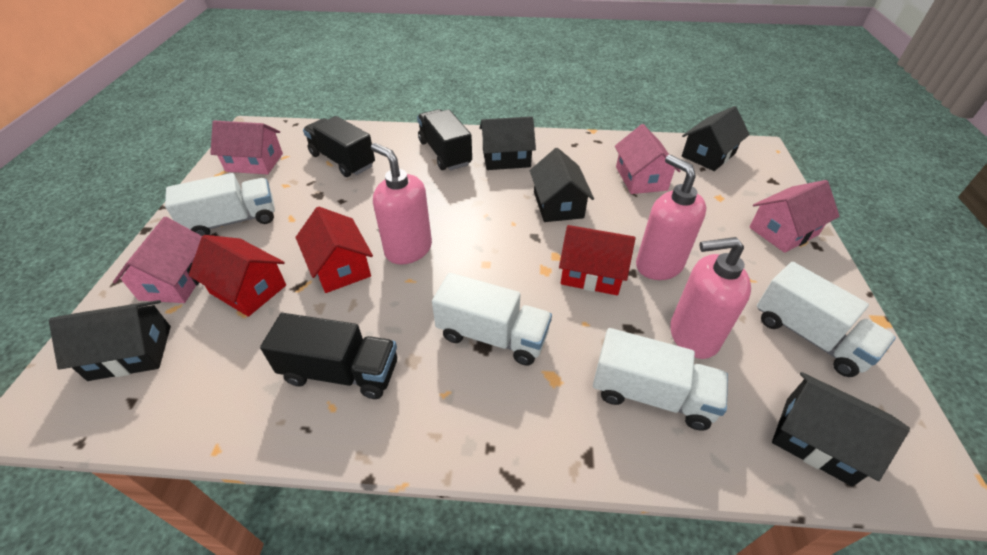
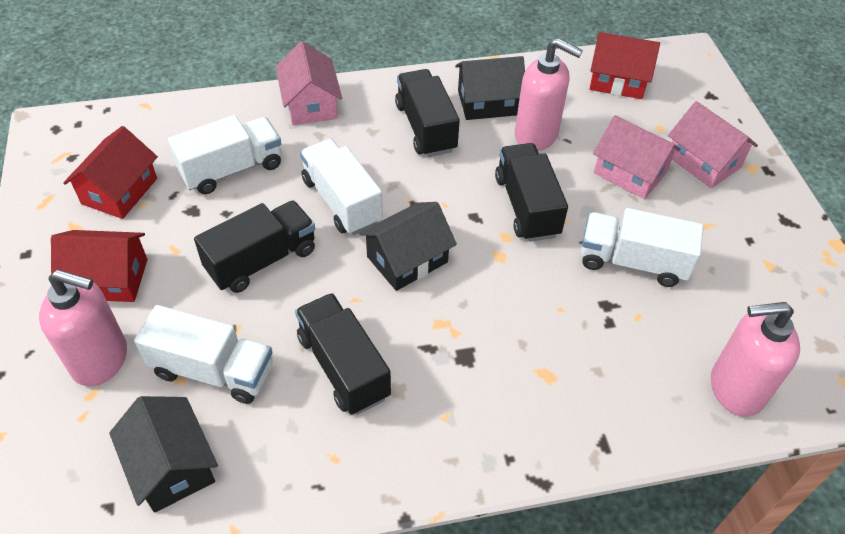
black house: 5 -> 3
black truck: 3 -> 4
pink house: 4 -> 3

